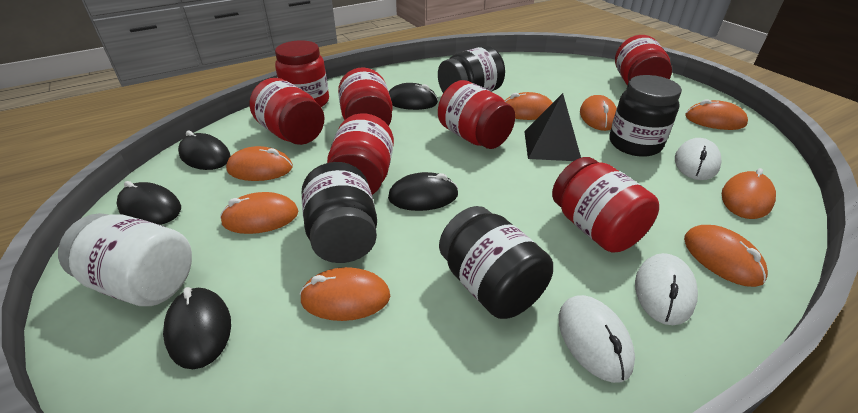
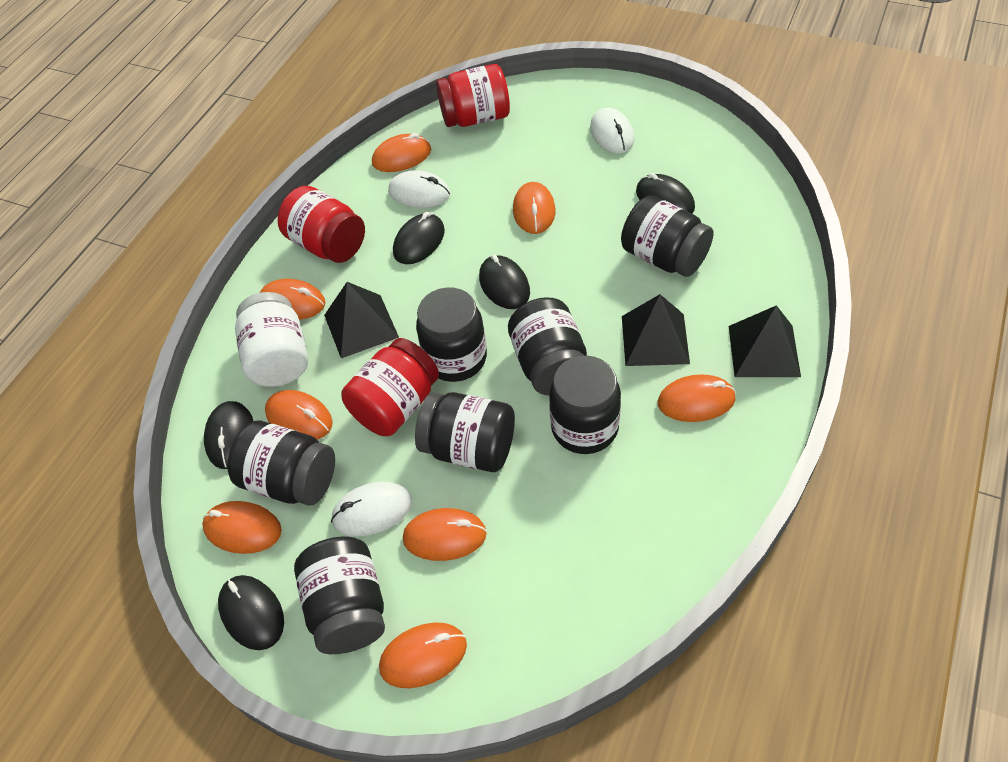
black jar: 4 -> 7
black pyramid: 1 -> 3
red jar: 7 -> 3

